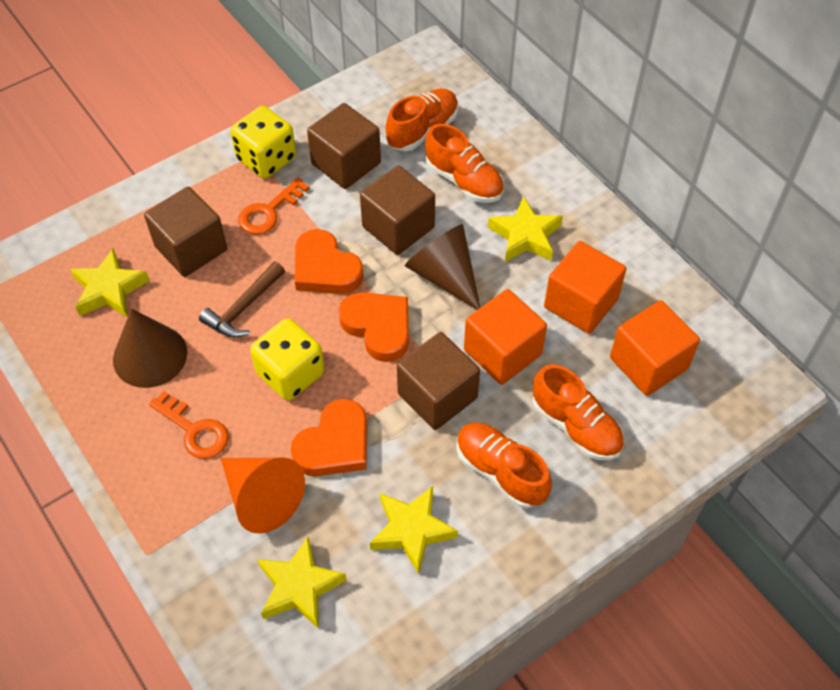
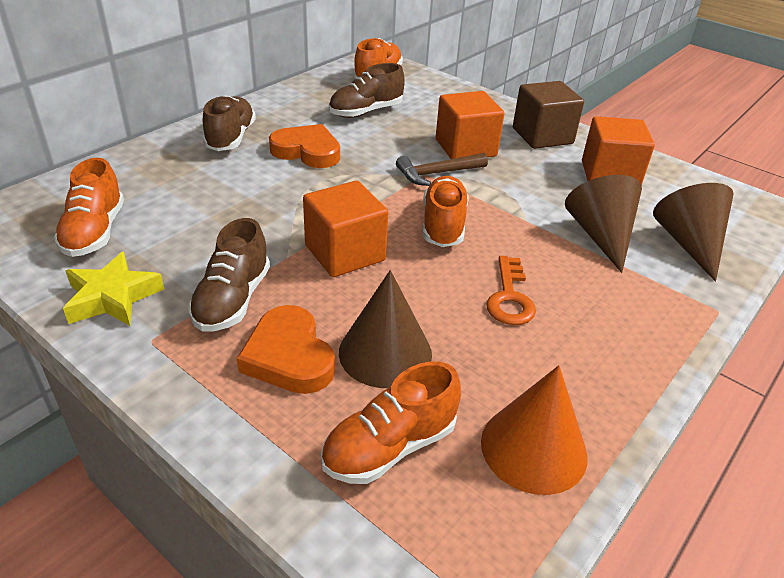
brown cone: 2 -> 3
brown cube: 4 -> 1
brown shoe: 0 -> 3
orange heart: 3 -> 2
orange key: 2 -> 1
yellow dice: 2 -> 0
yellow star: 4 -> 1

